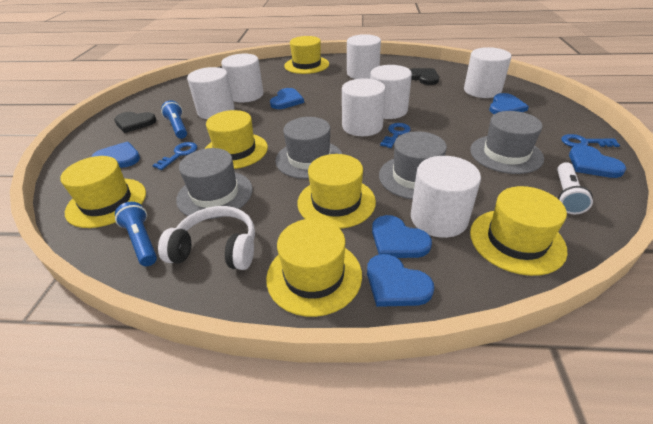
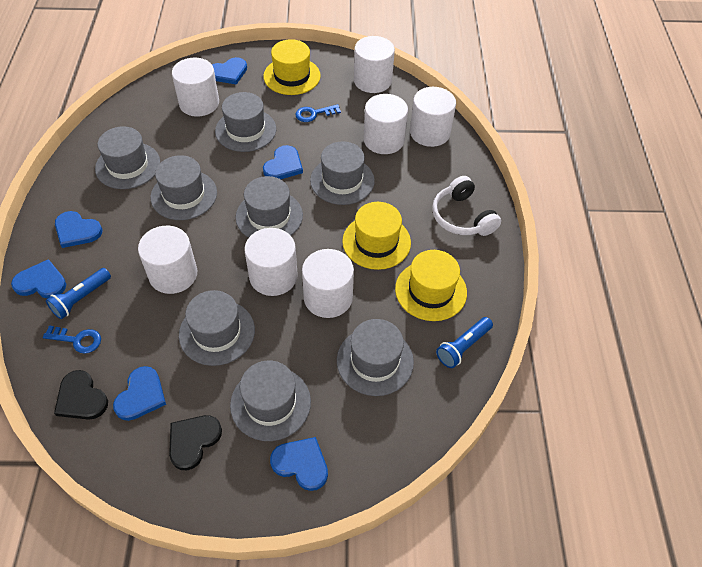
blue key: 3 -> 2
grey hat: 4 -> 8
white flashlight: 1 -> 0
yellow hat: 6 -> 3

